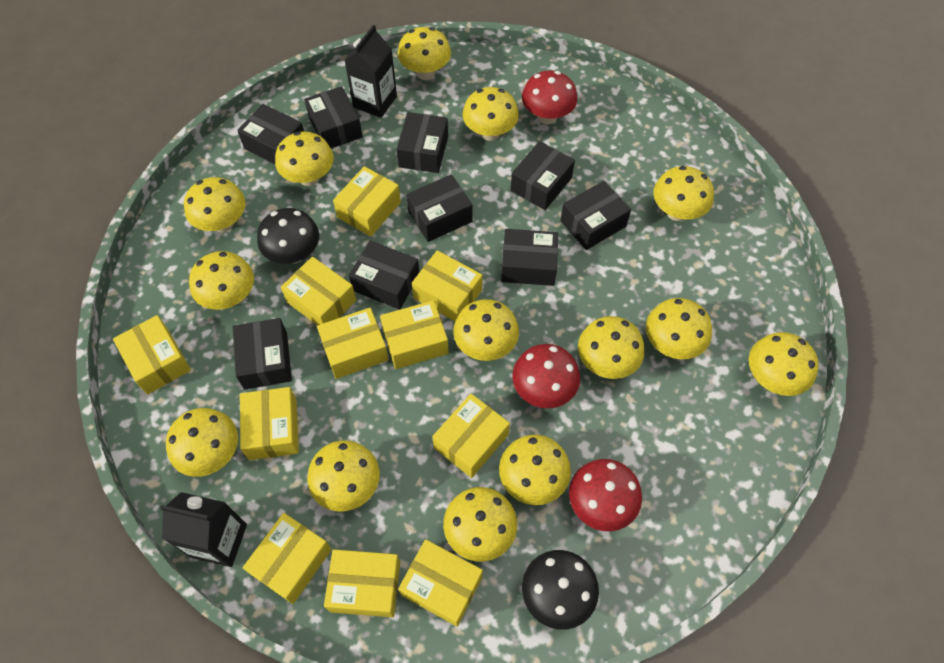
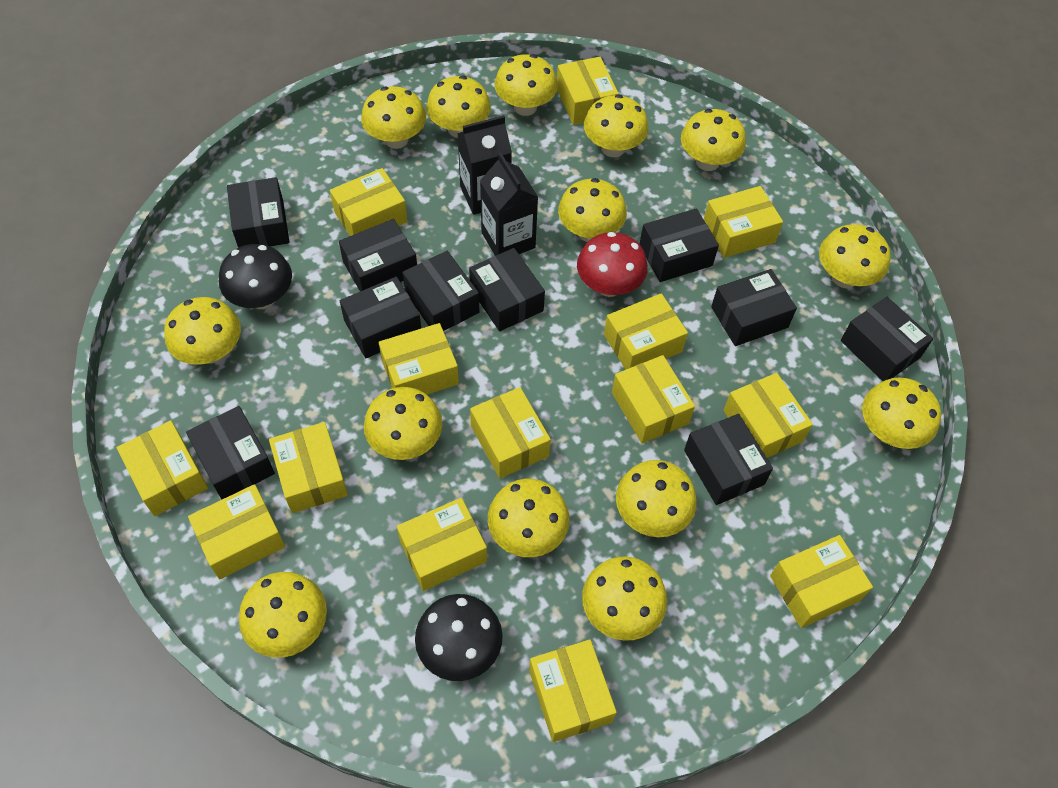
black box: 9 -> 10
red mushroom: 3 -> 1
yellow box: 11 -> 14

